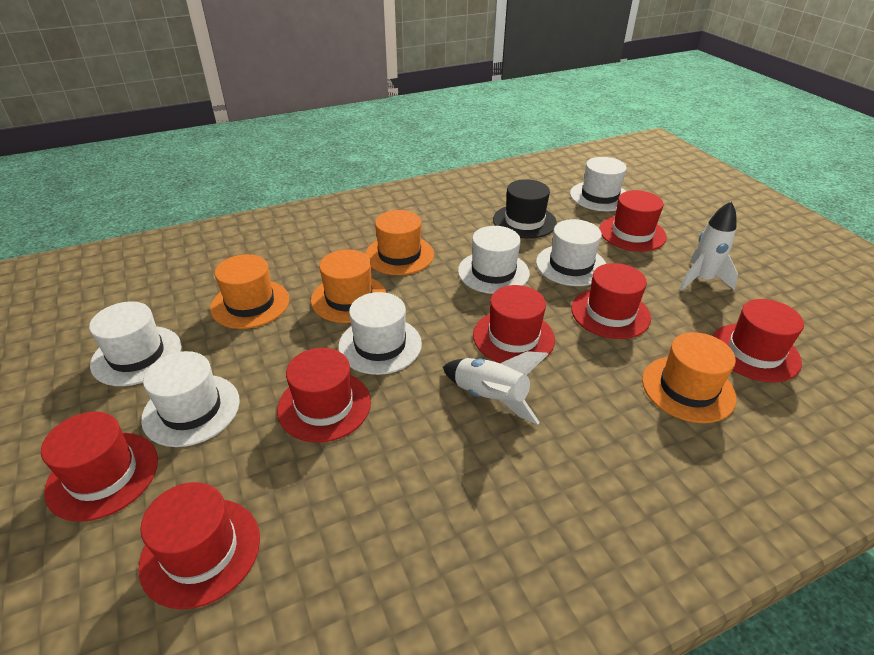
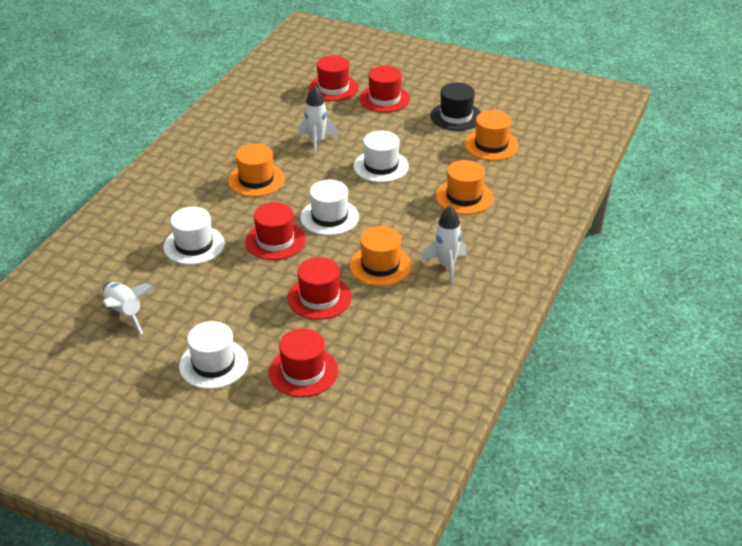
red hat: 7 -> 5
white hat: 6 -> 4
white rocket: 2 -> 3

